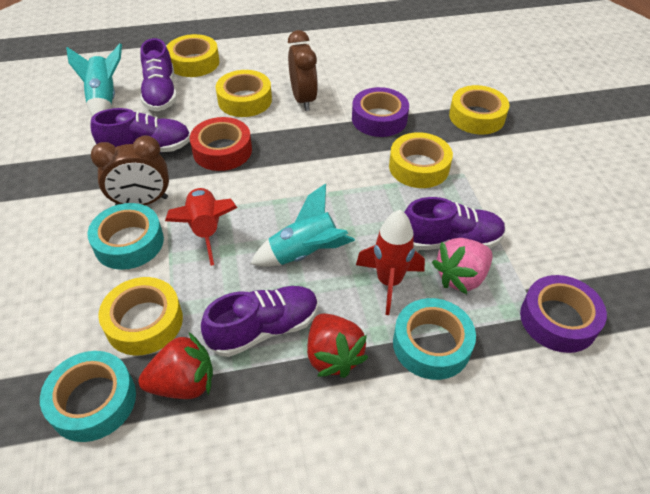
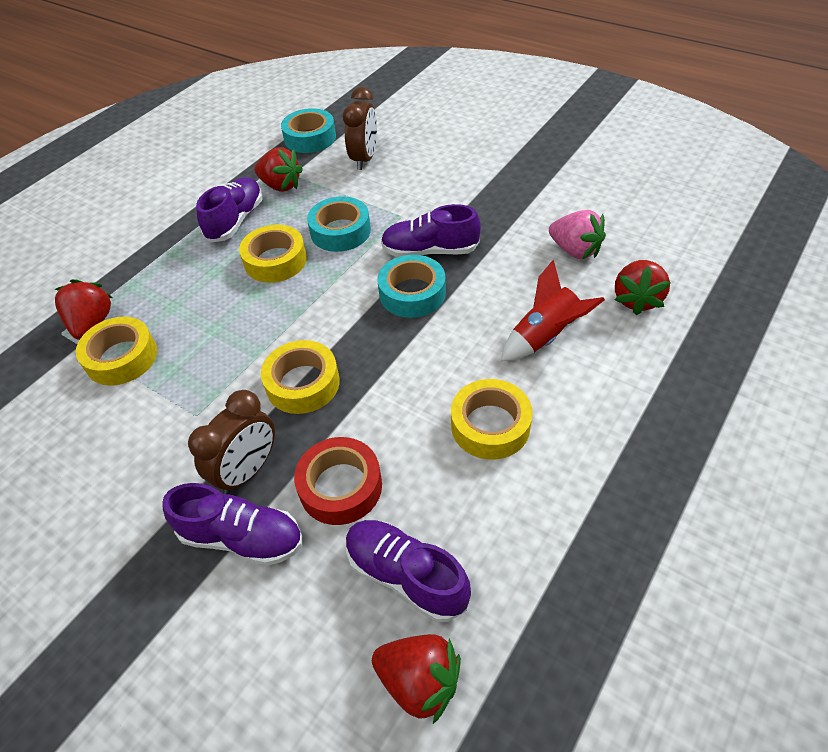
purple tape: 2 -> 0
red rocket: 2 -> 1
red strawberry: 2 -> 4
turquoise rocket: 2 -> 0
yellow tape: 5 -> 4

